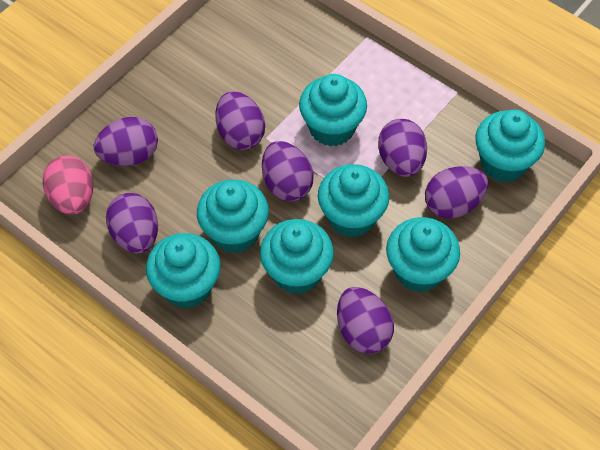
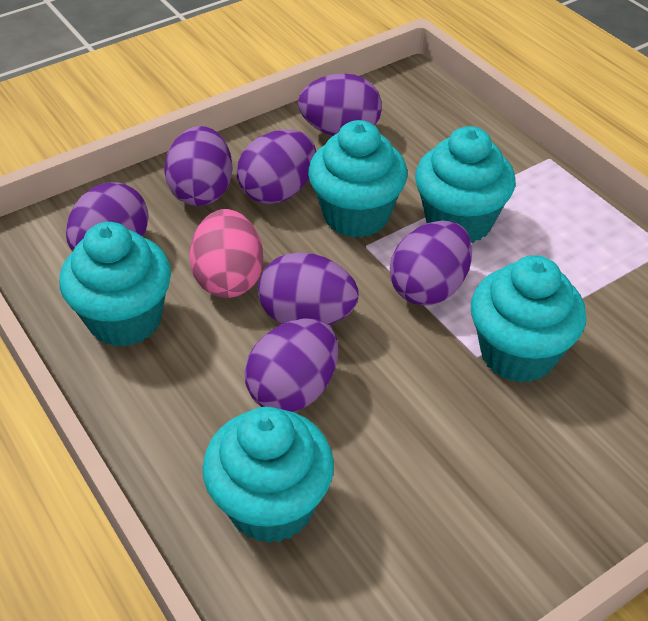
turquoise cupcake: 7 -> 5

